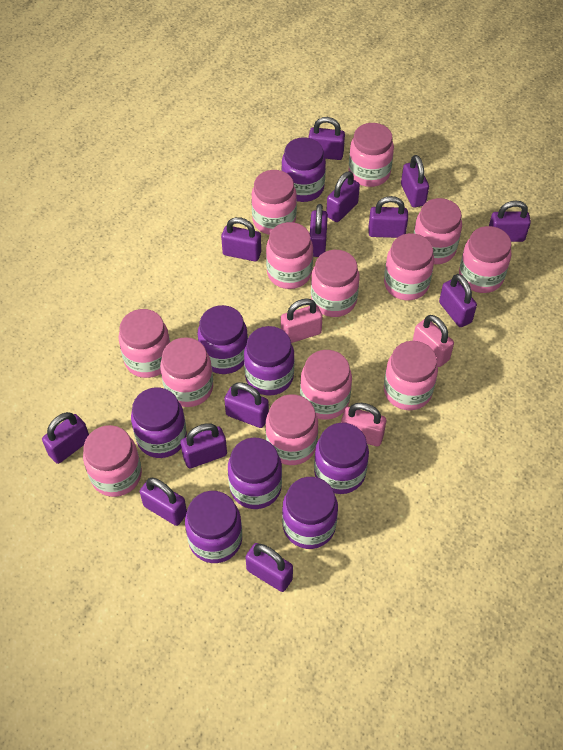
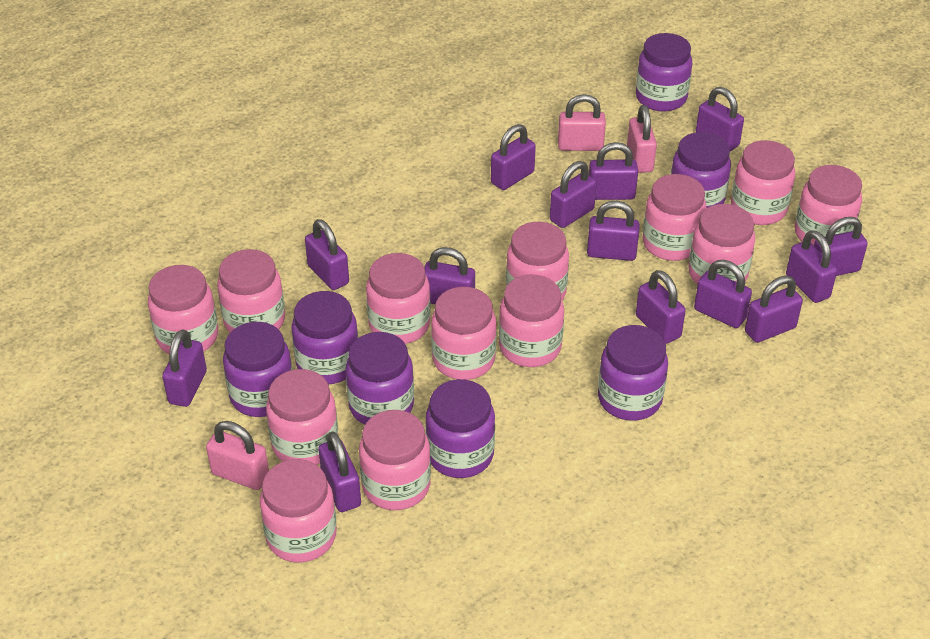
purple jar: 8 -> 7
purple padlock: 13 -> 14

